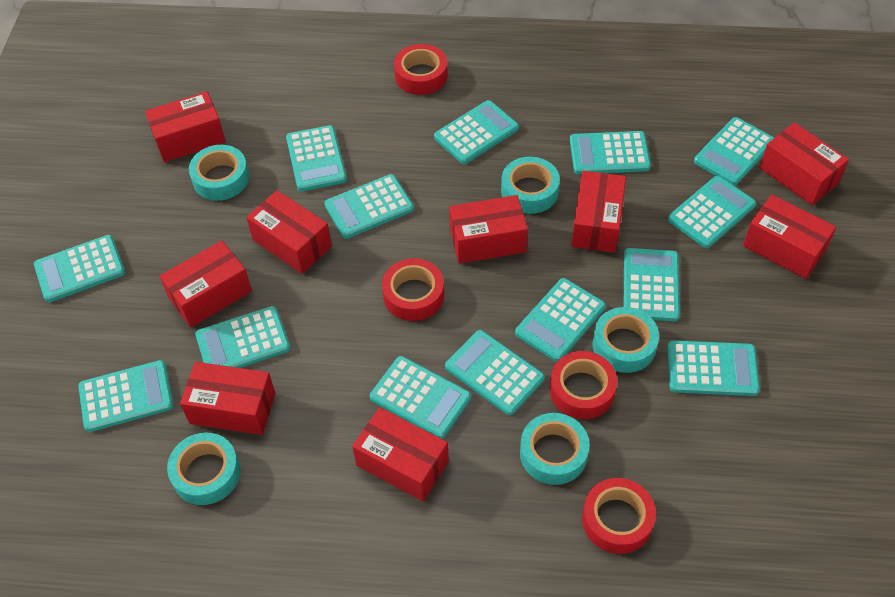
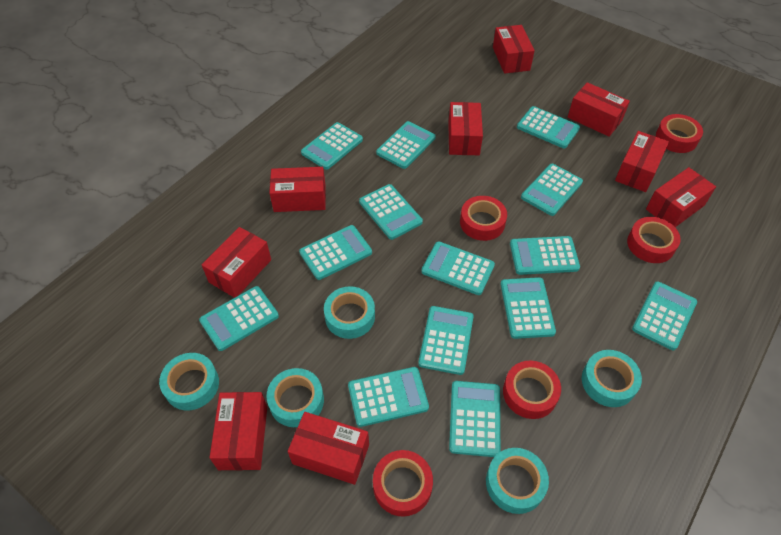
red tape: 4 -> 5

